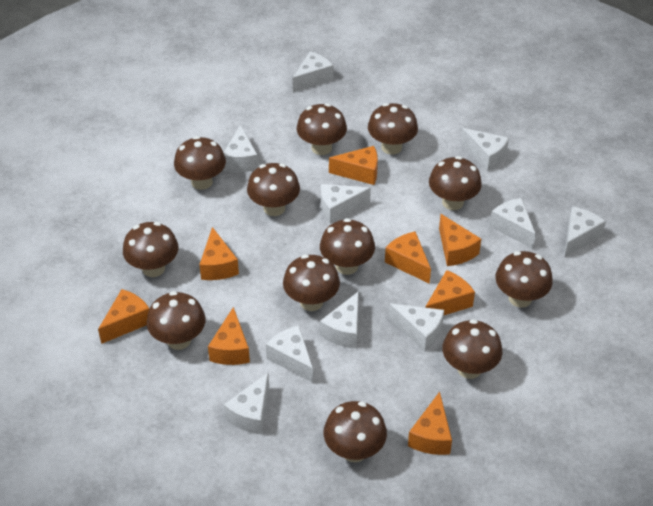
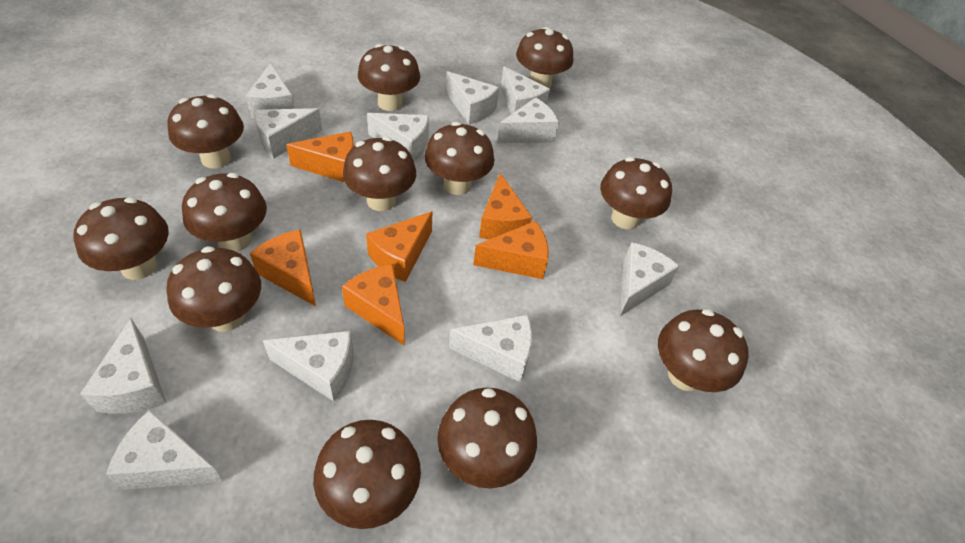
orange cheese: 8 -> 6
white cheese: 10 -> 11

